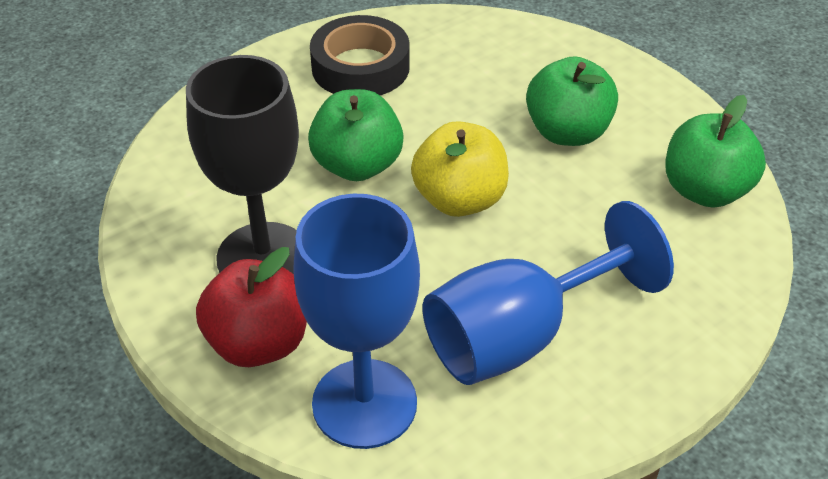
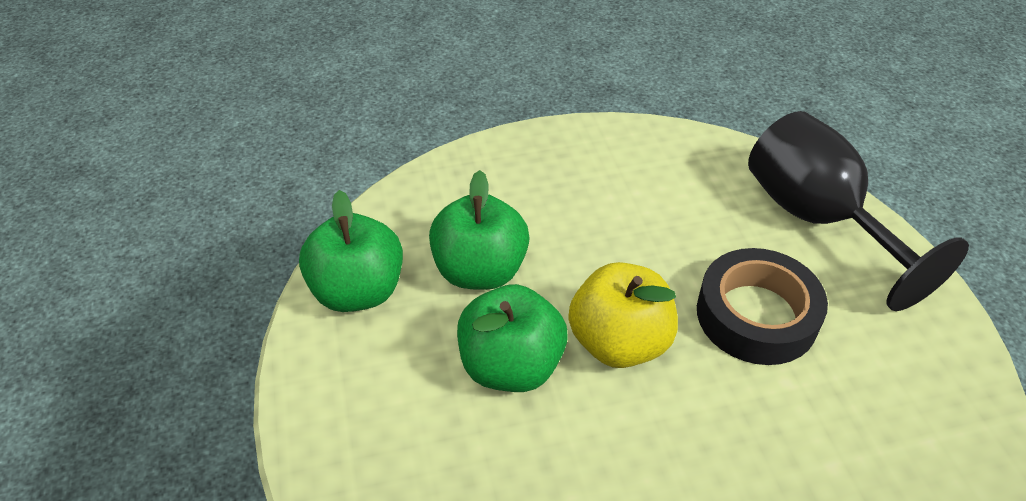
blue goblet: 2 -> 0
red apple: 1 -> 0

